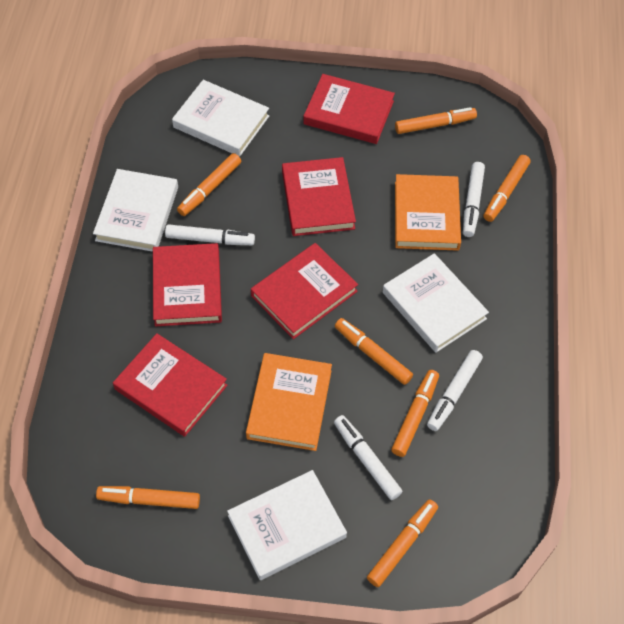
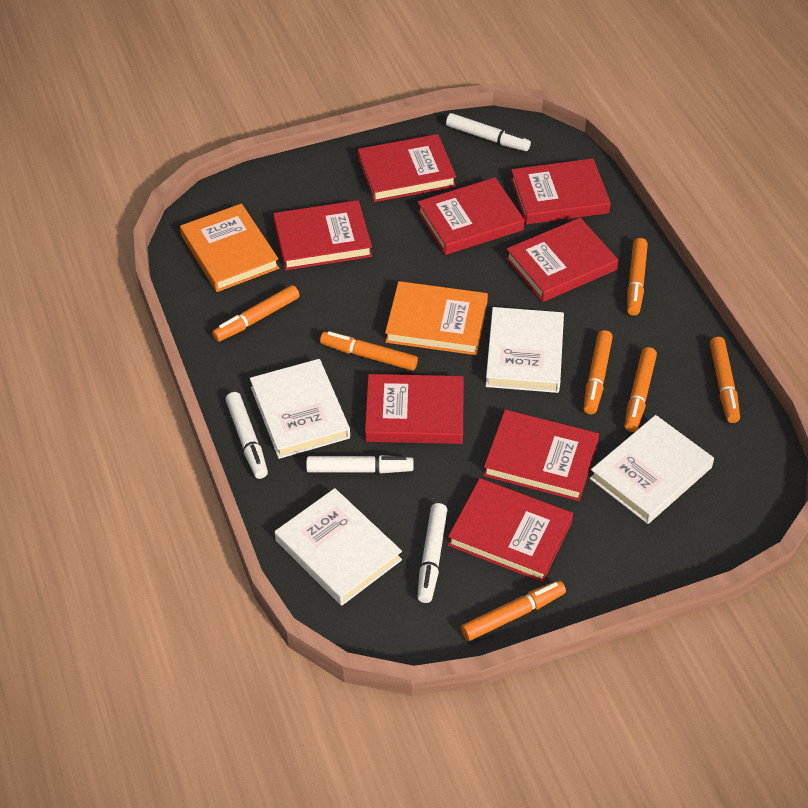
red book: 5 -> 8

